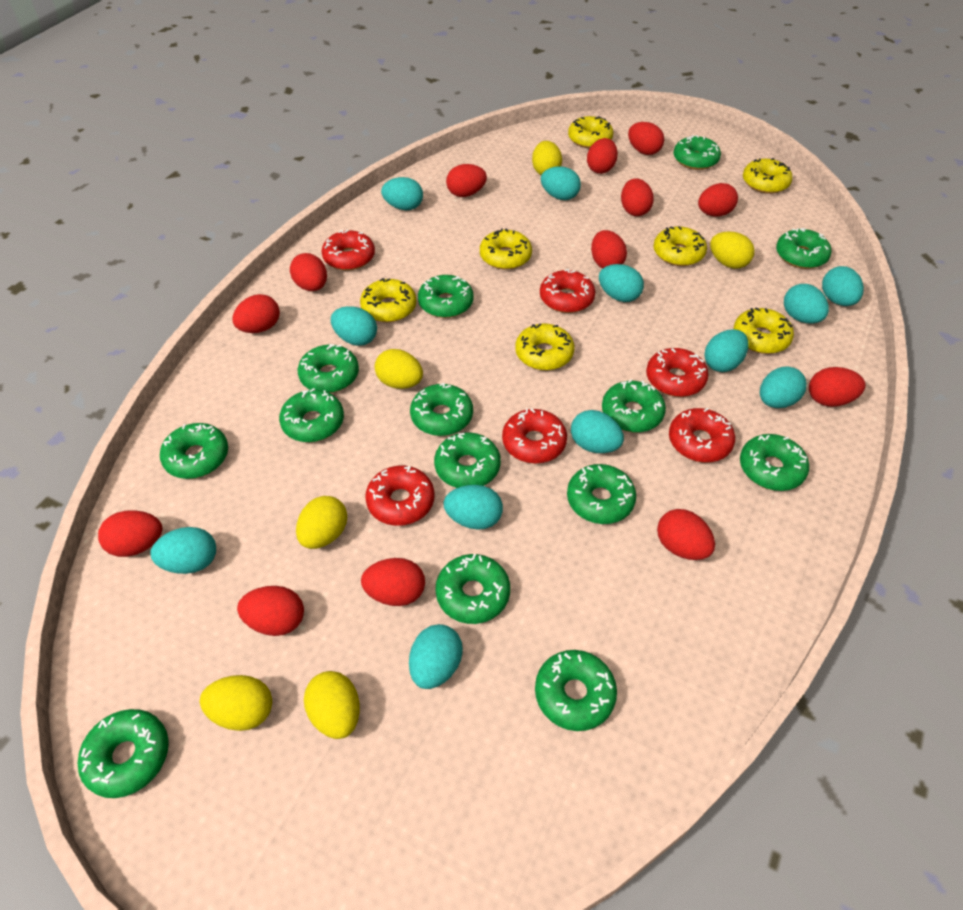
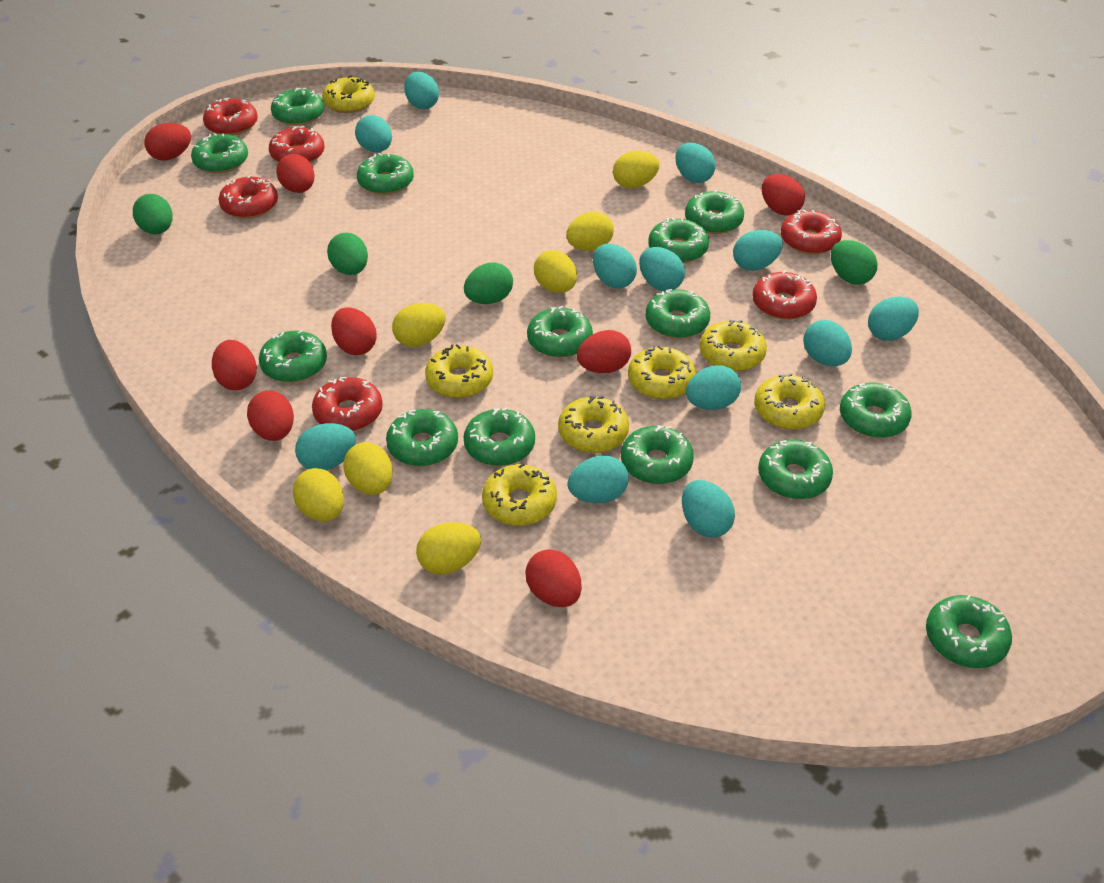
green egg: 0 -> 4
red egg: 13 -> 8
yellow egg: 6 -> 7

